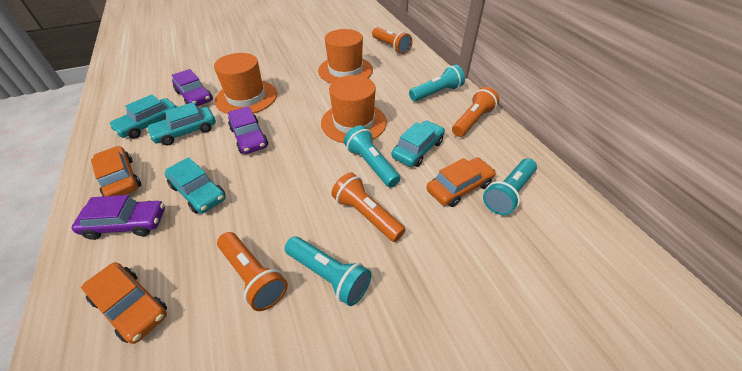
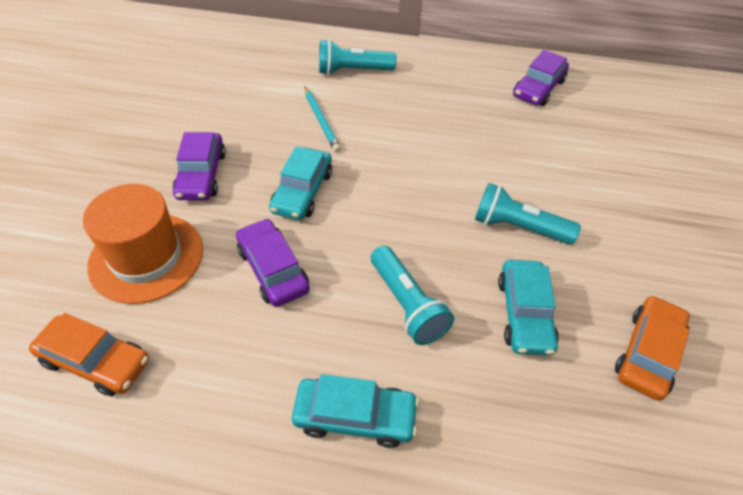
orange car: 3 -> 2
orange flashlight: 4 -> 0
orange hat: 3 -> 1
turquoise car: 4 -> 3
turquoise flashlight: 4 -> 3
turquoise pencil: 0 -> 1

